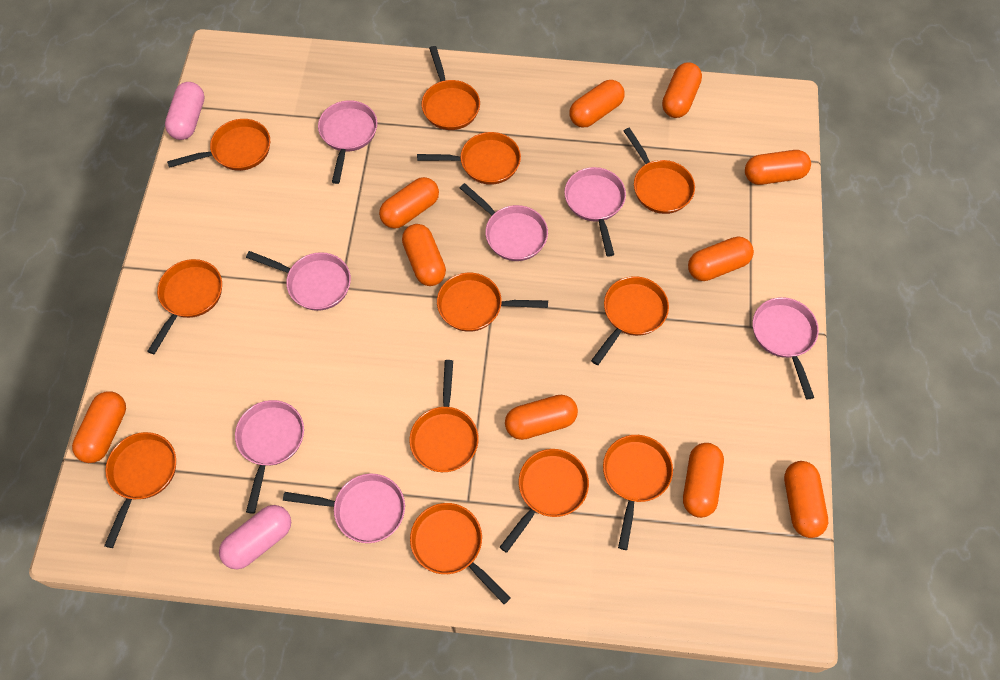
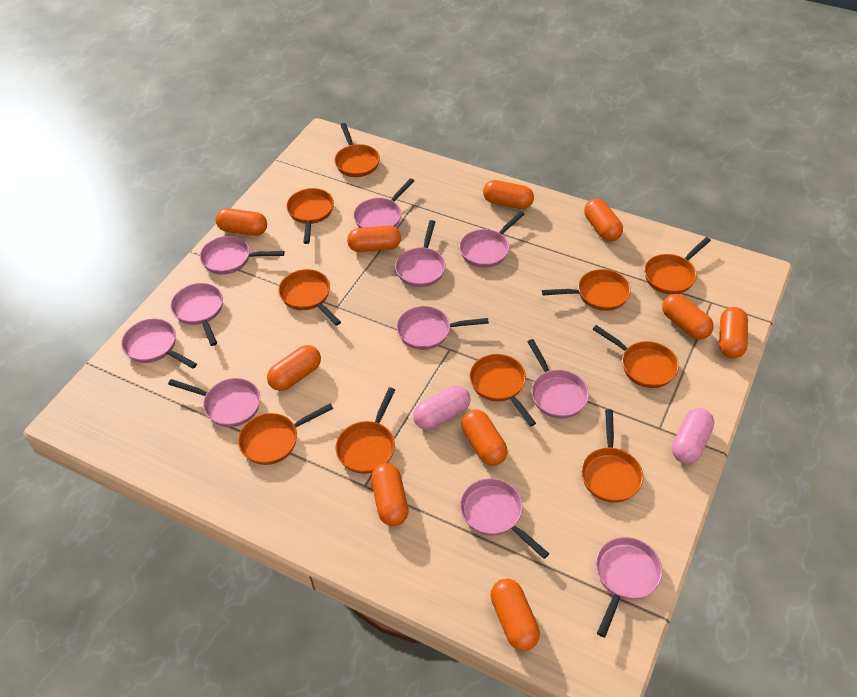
orange pan: 12 -> 10
pink pan: 7 -> 11

